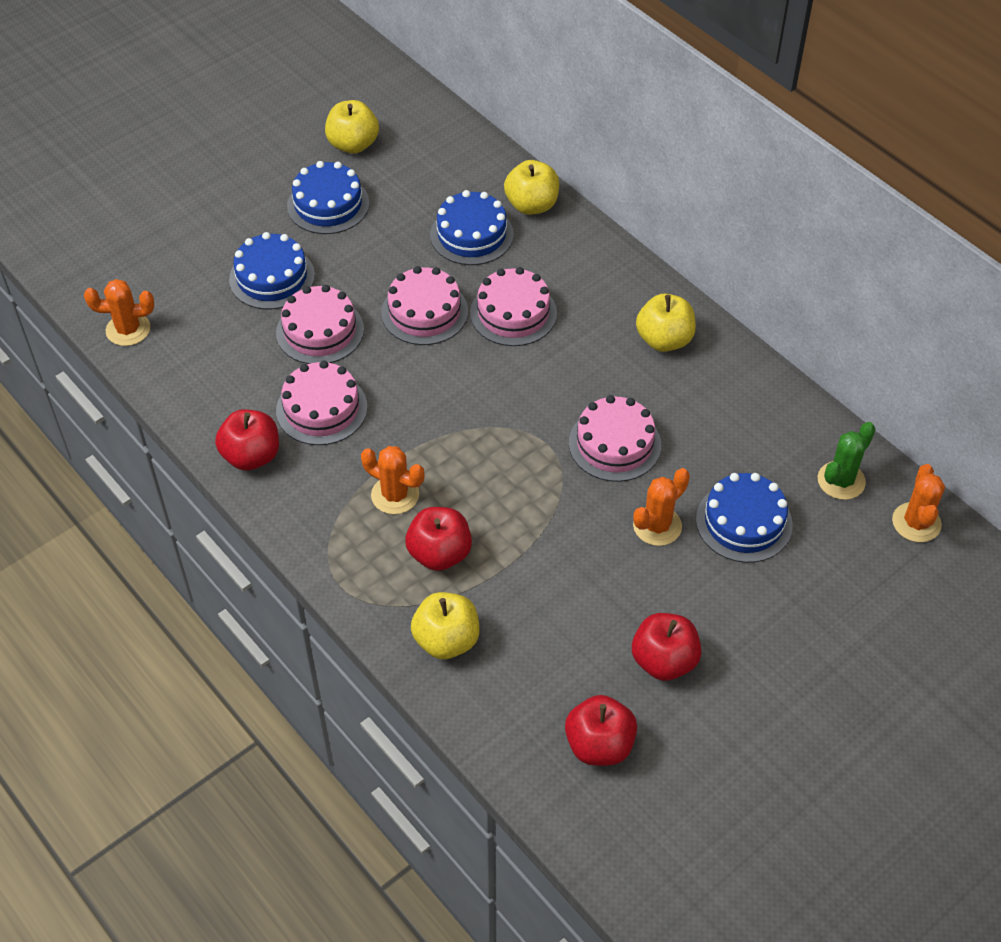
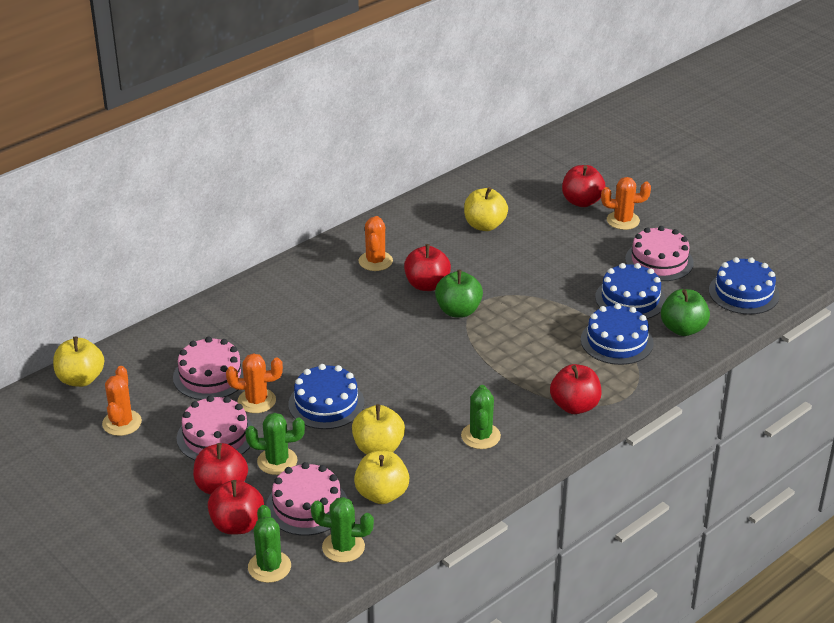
green apple: 0 -> 2
green cactus: 1 -> 4
pink cake: 5 -> 4
red apple: 4 -> 5

